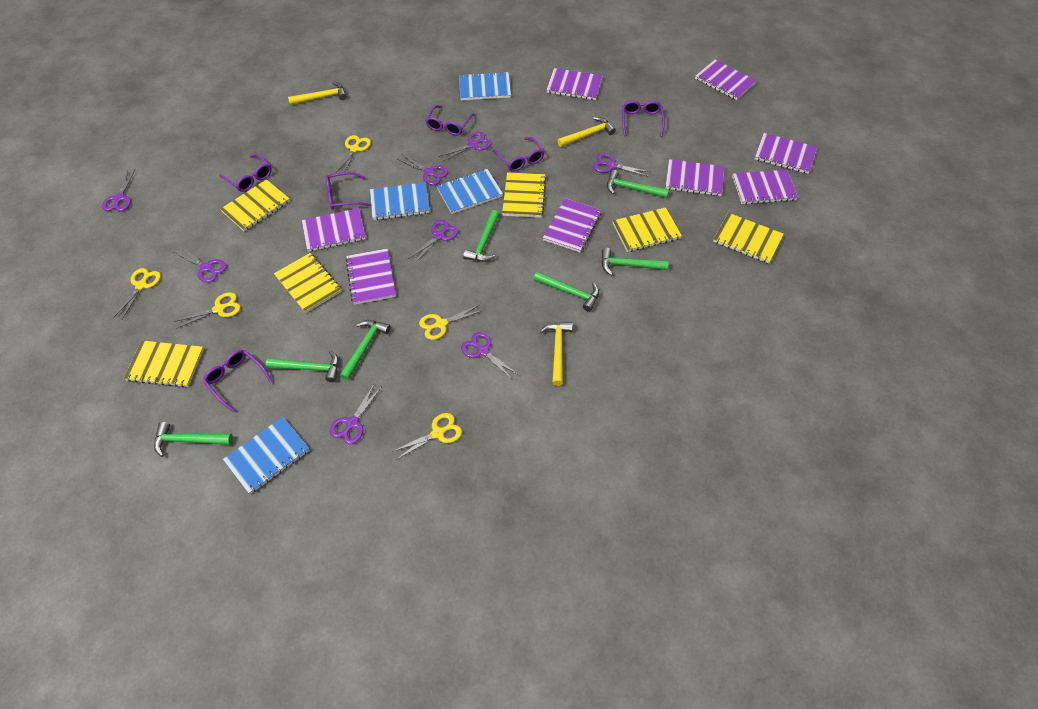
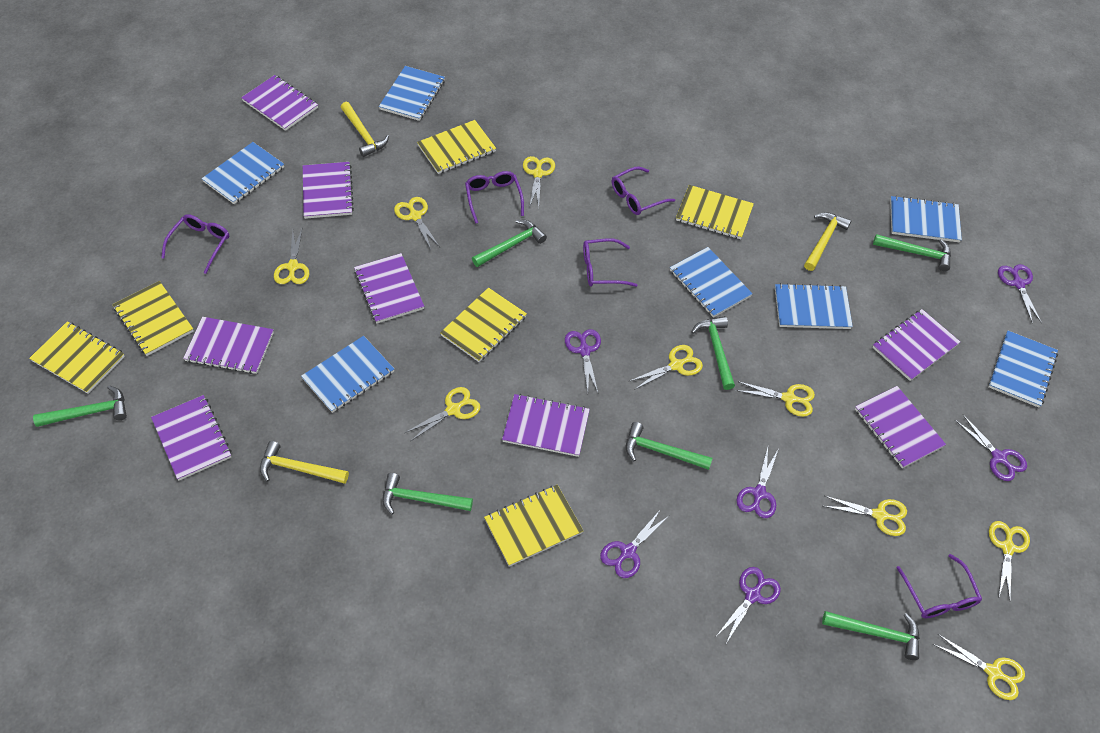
blue notebook: 4 -> 7
purple glasses: 6 -> 5
purple scissors: 8 -> 6
yellow scissors: 5 -> 9

